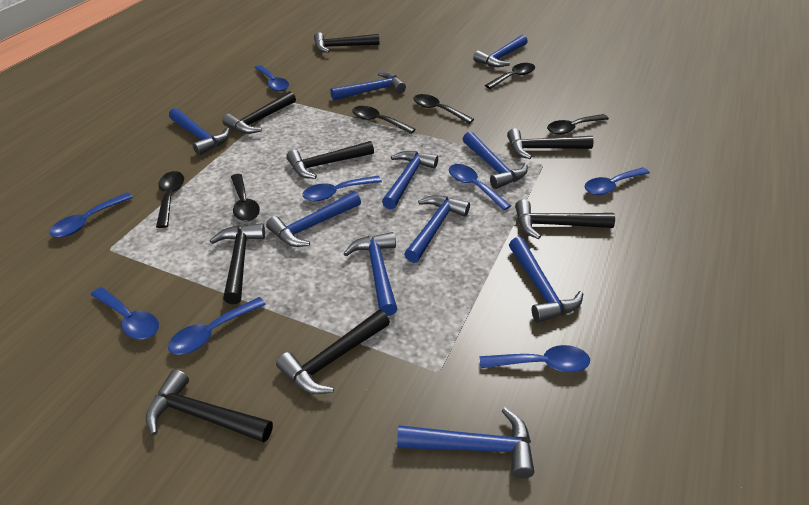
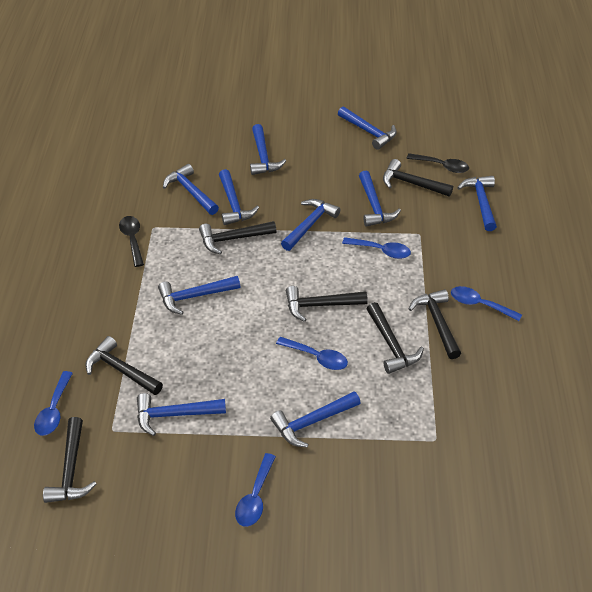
black hammer: 8 -> 7
black spoon: 6 -> 2
blue spoon: 8 -> 5

